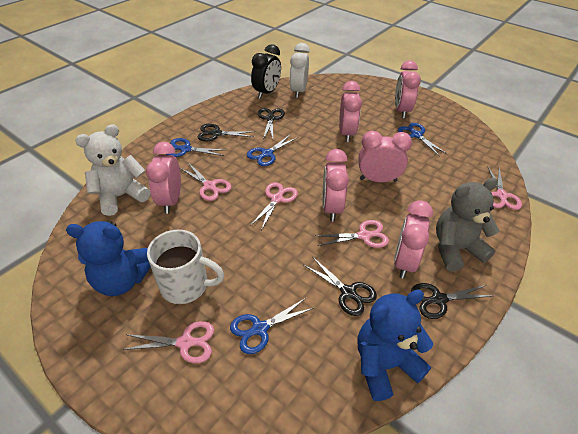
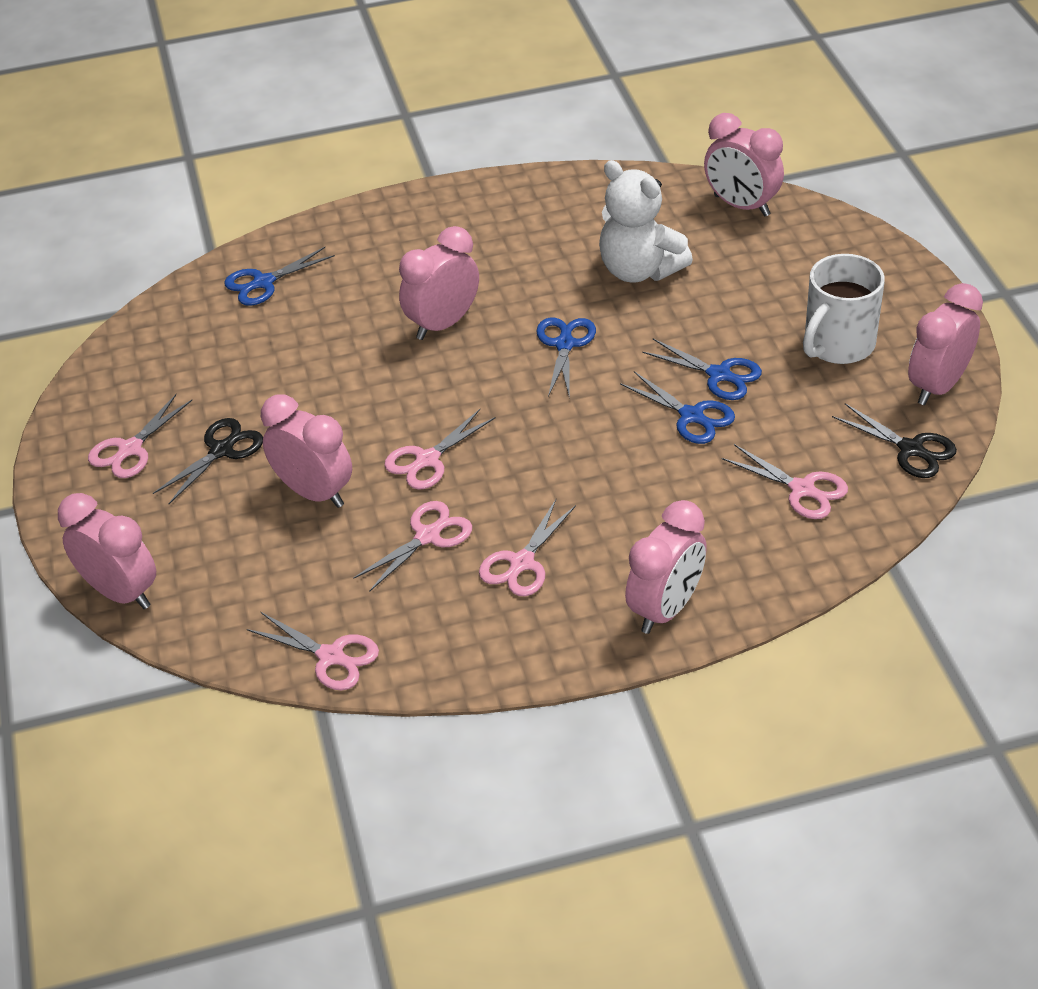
black clock: 1 -> 0
black scissors: 4 -> 2
blue teddy bear: 2 -> 0
grey teddy bear: 1 -> 0
pink scissors: 5 -> 6
white clock: 1 -> 0

